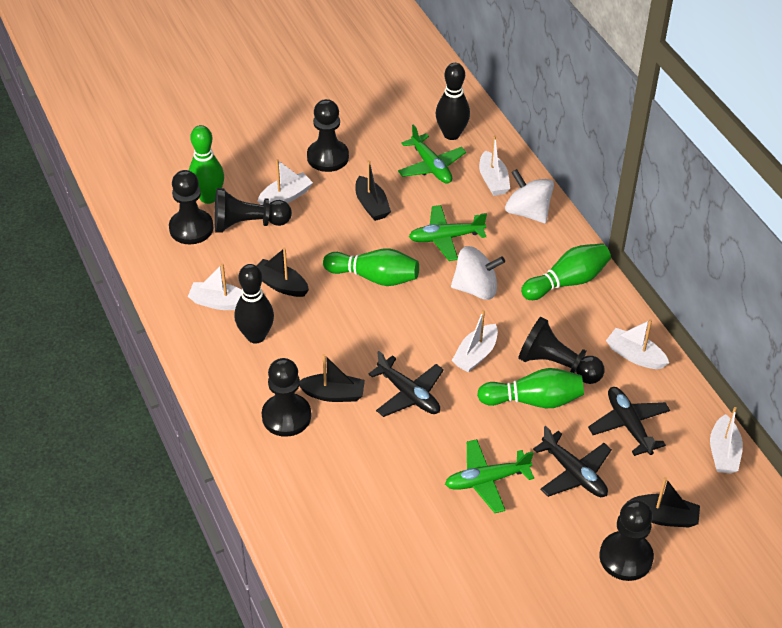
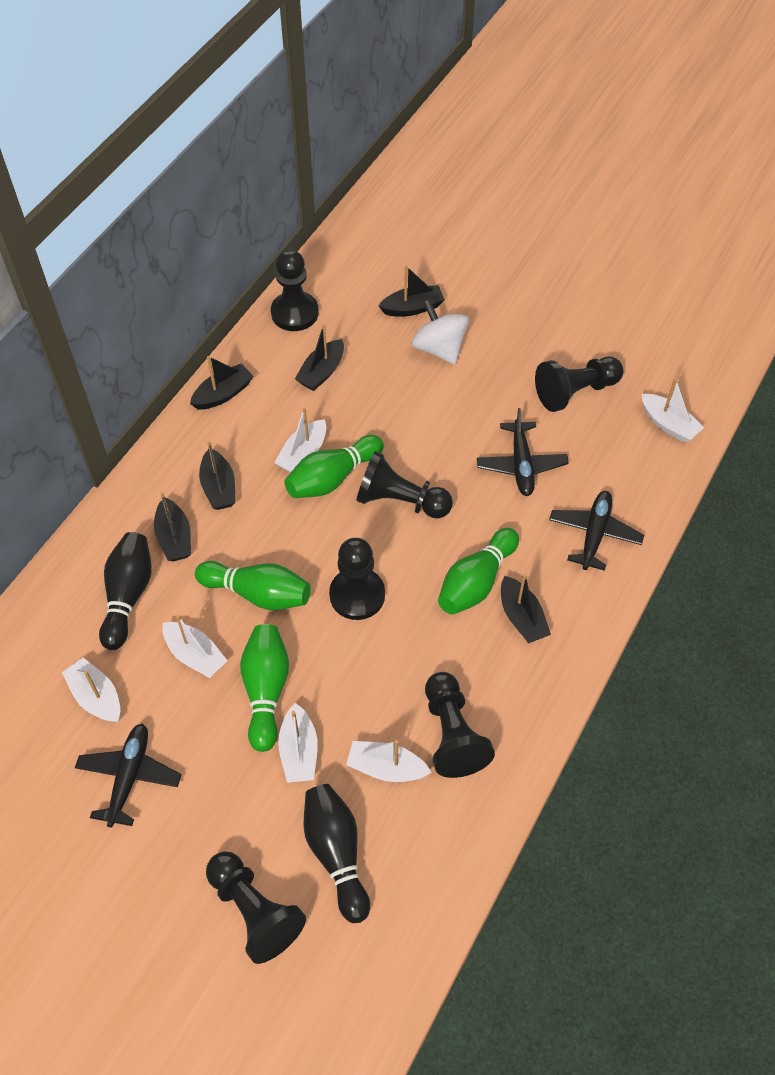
black boat: 4 -> 6
green plane: 3 -> 0
white spinning top: 2 -> 1

